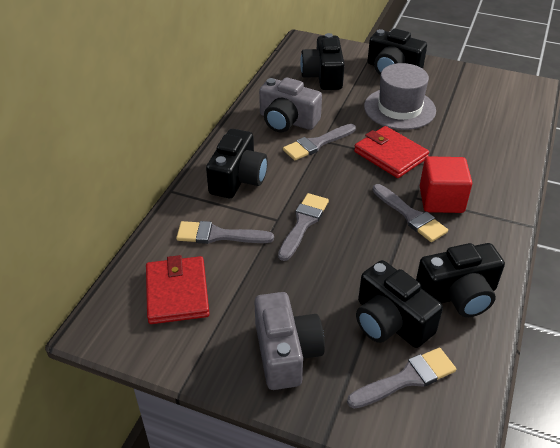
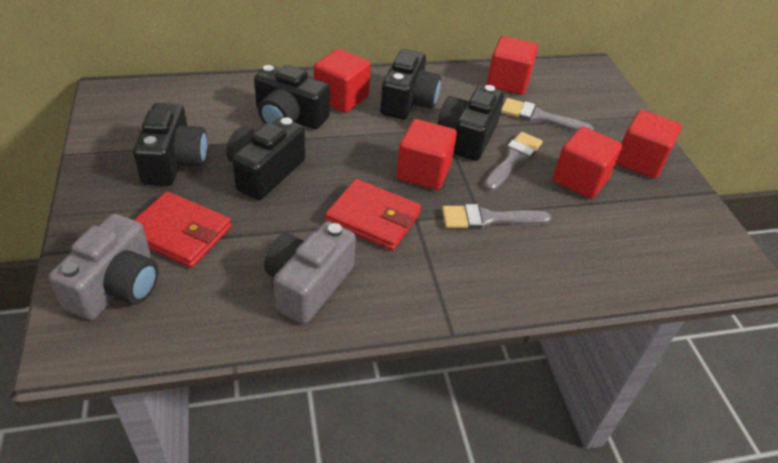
grey brush: 5 -> 3
grey hat: 1 -> 0
red cube: 1 -> 5

